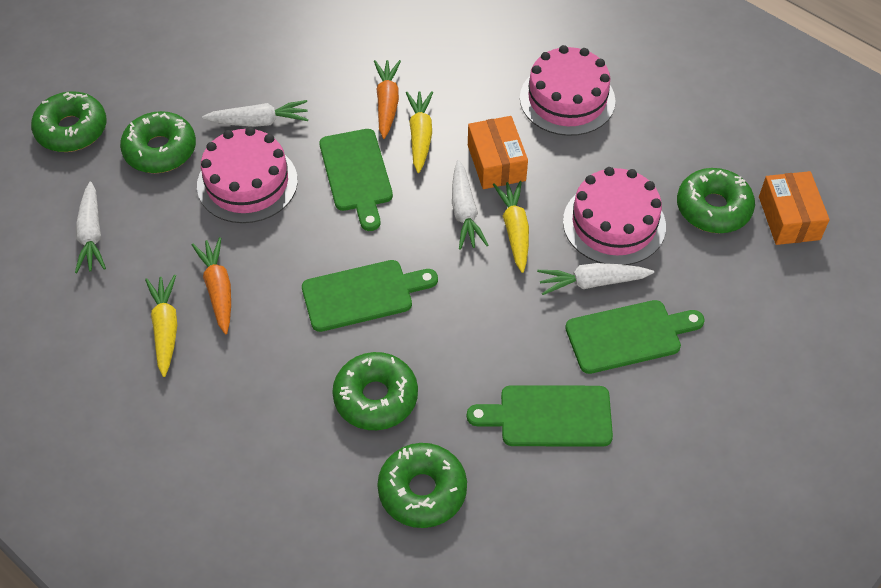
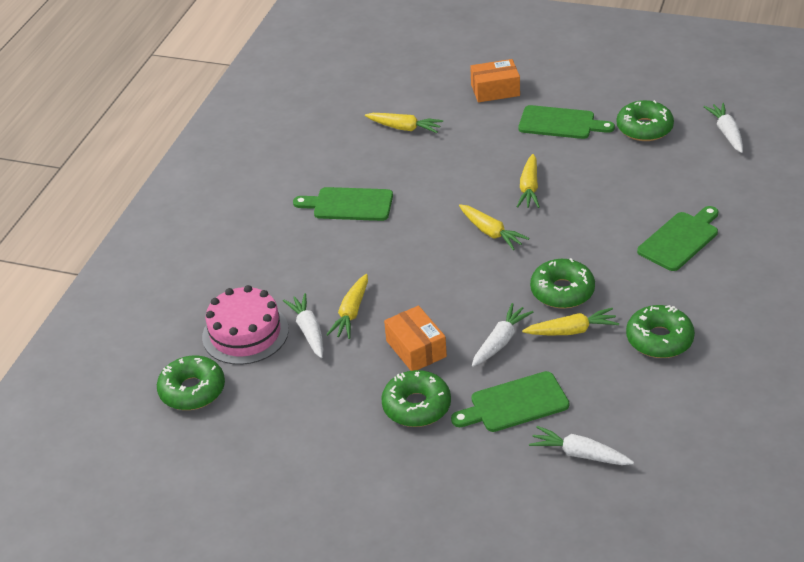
orange carrot: 2 -> 0
pink cake: 3 -> 1
yellow carrot: 3 -> 5

